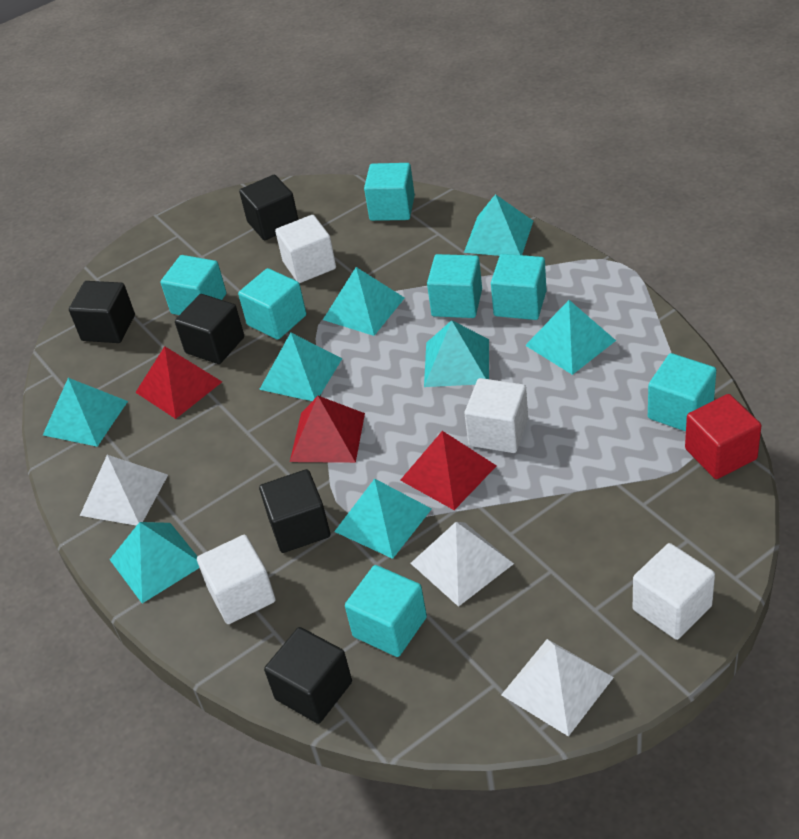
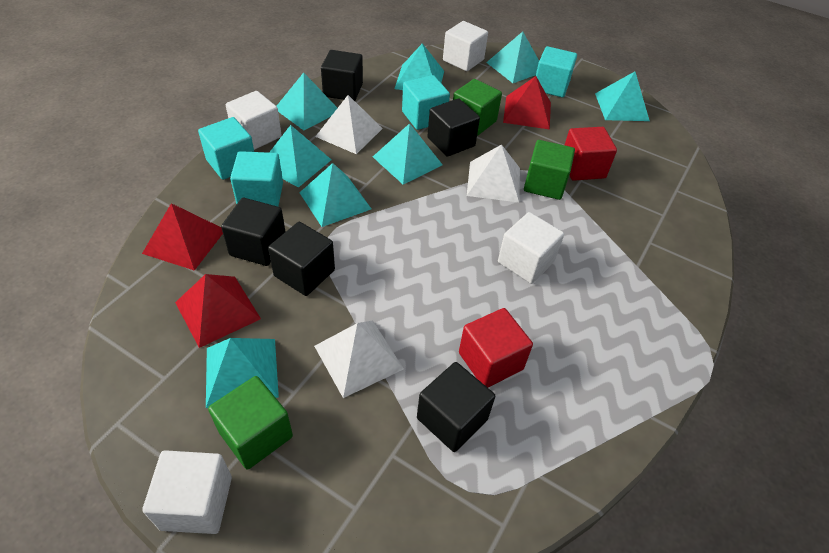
green cube: 0 -> 3
red cube: 1 -> 2
turquoise cube: 7 -> 4

